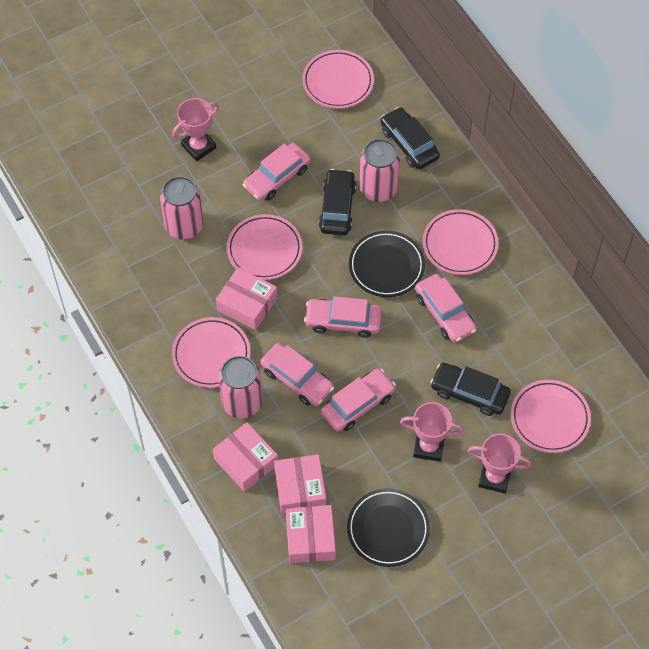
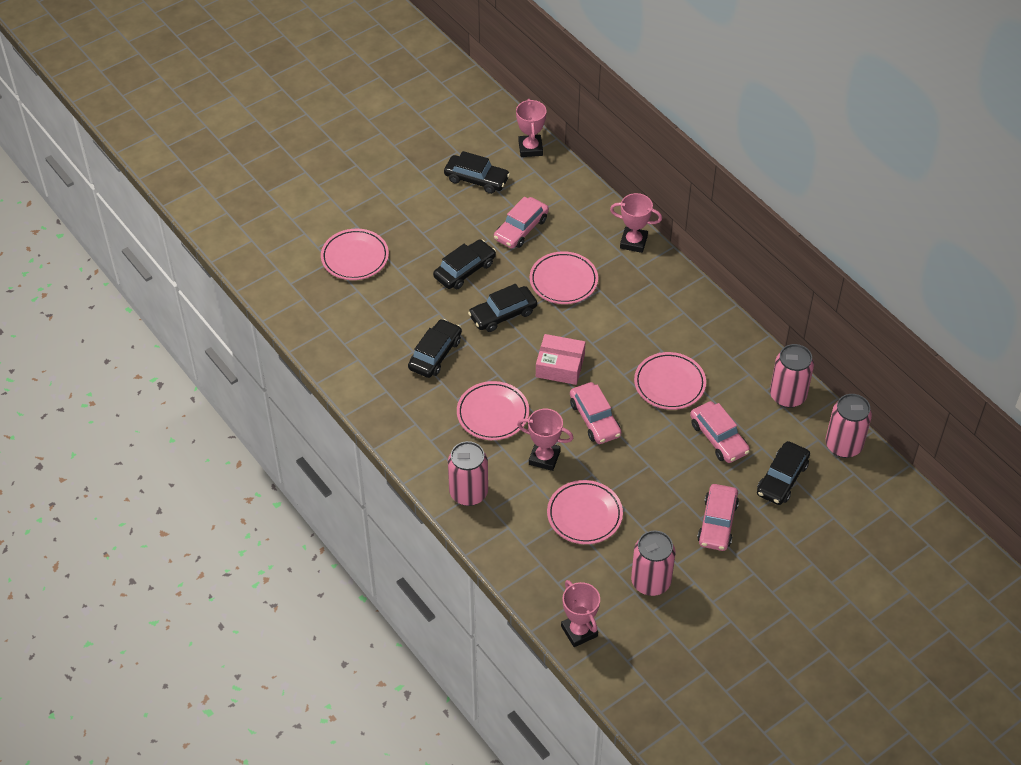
black car: 3 -> 5
black plate: 2 -> 0
pink box: 4 -> 1
pink can: 3 -> 4
pink car: 5 -> 4
pink trophy: 3 -> 4

